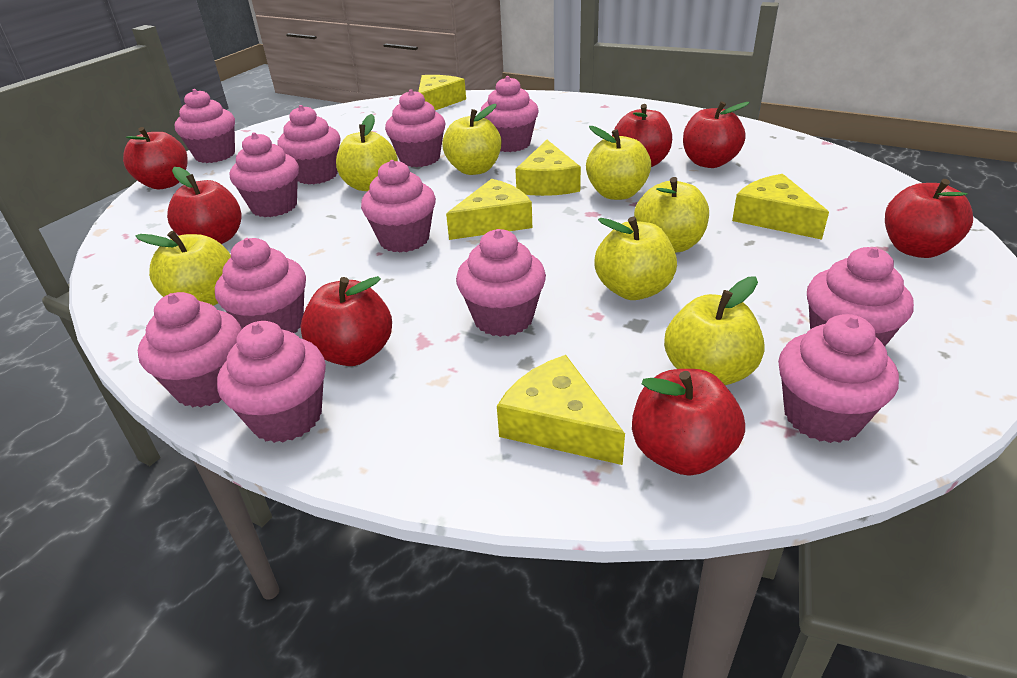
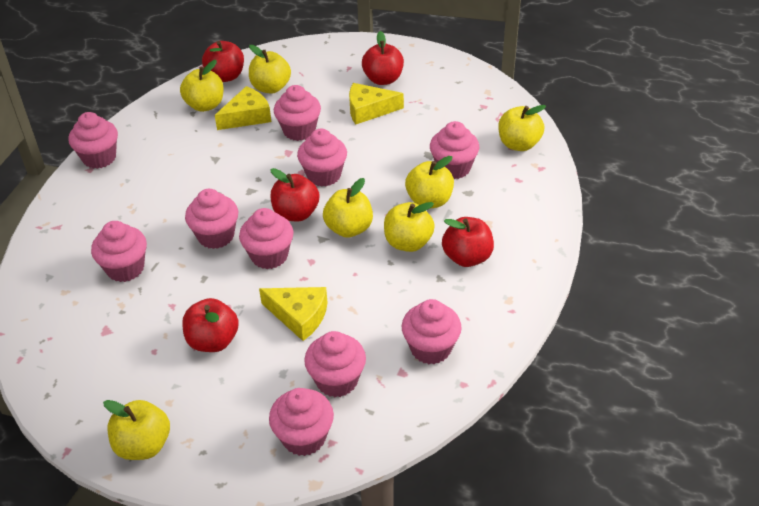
pink cupcake: 12 -> 10
red apple: 7 -> 5
yellow cheese: 5 -> 3

